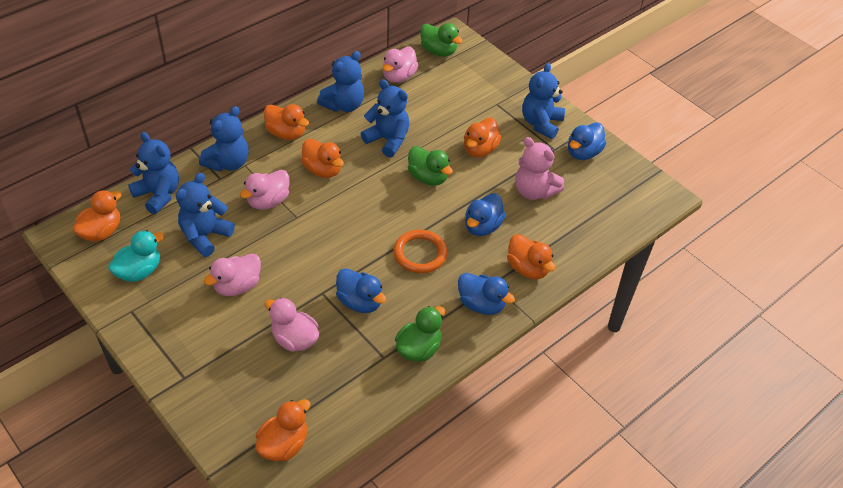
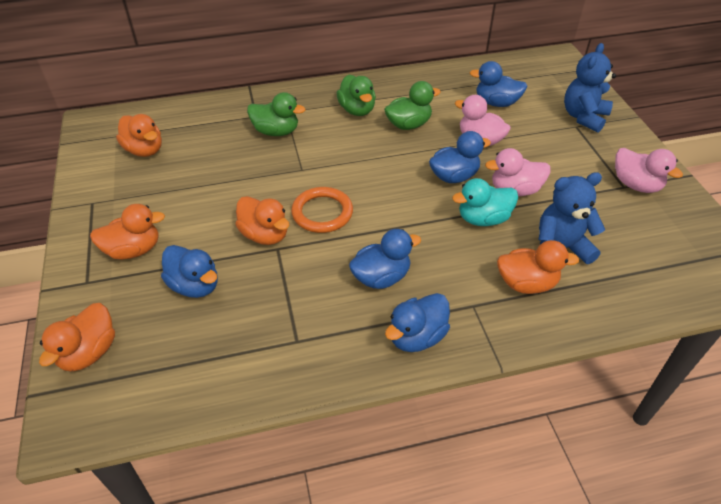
blue duck: 4 -> 5
blue teddy bear: 6 -> 2
orange duck: 6 -> 5
pink duck: 4 -> 3
pink teddy bear: 1 -> 0

